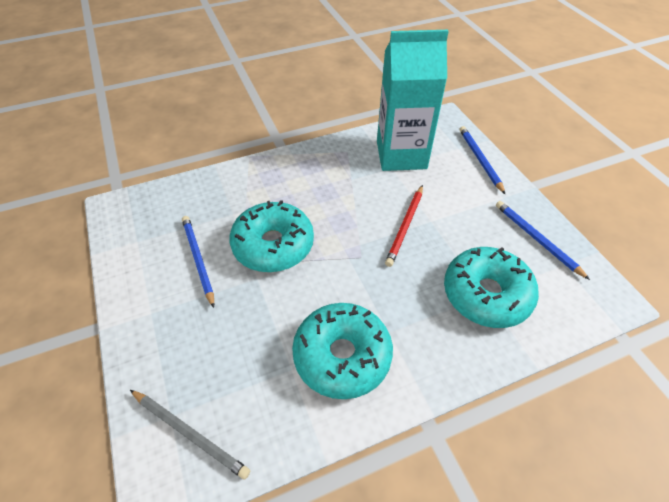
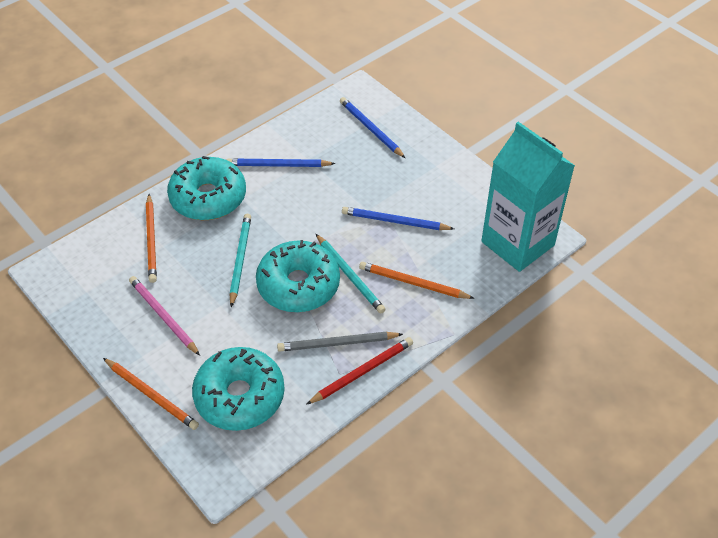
orange pencil: 0 -> 3
pink pencil: 0 -> 1
turquoise pencil: 0 -> 2

